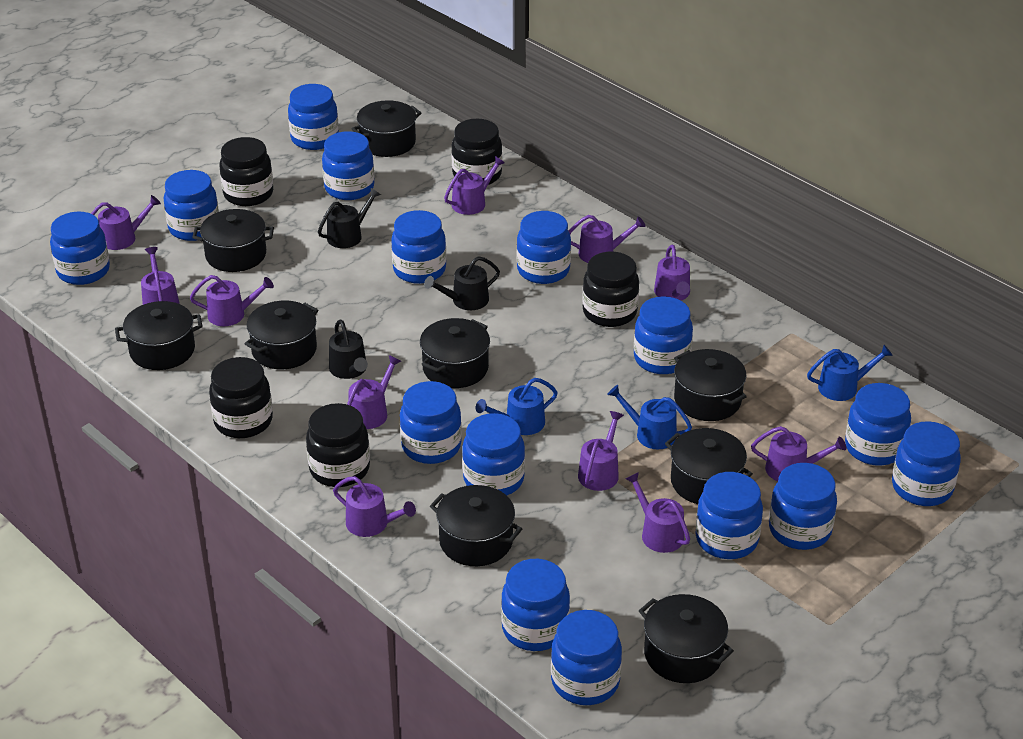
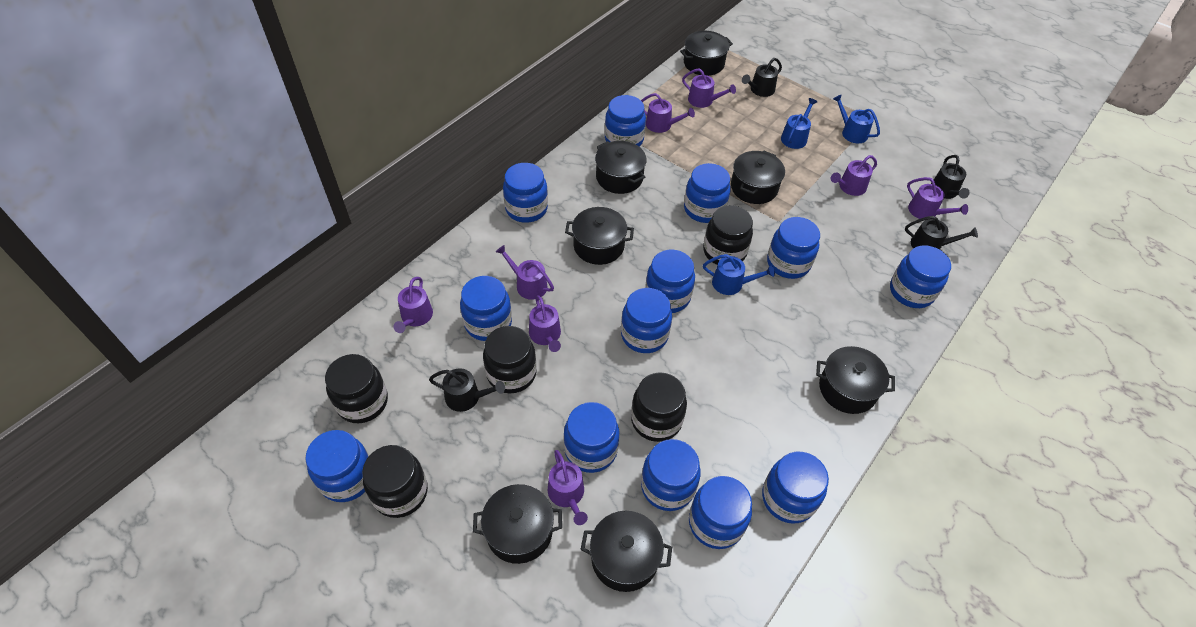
black pot: 9 -> 7
black watering can: 3 -> 4
blue jar: 15 -> 13
purple watering can: 11 -> 8

